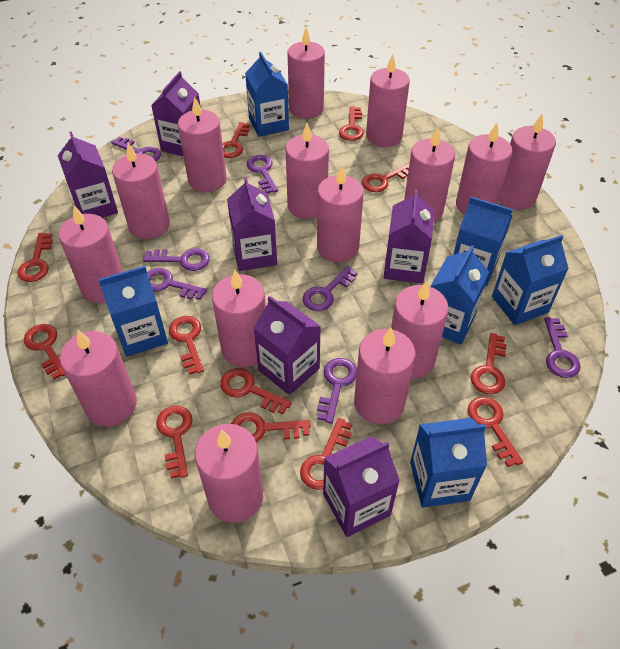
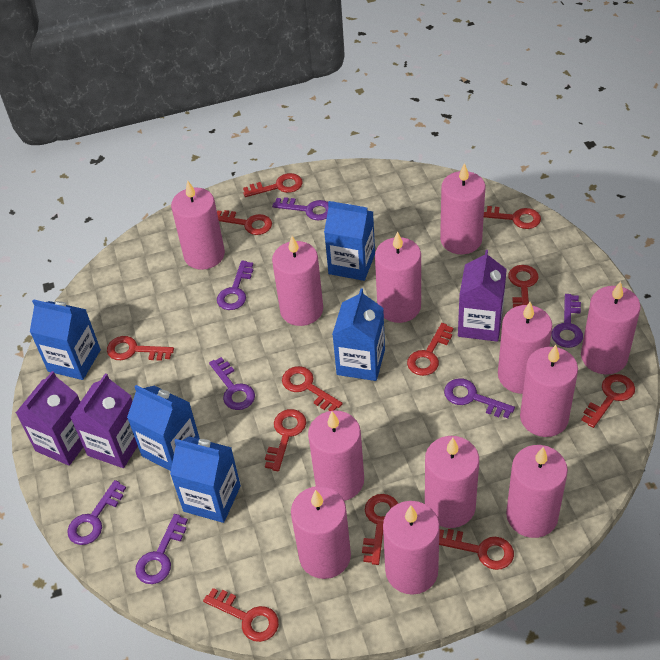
blue carton: 6 -> 5
pink candle: 15 -> 12
purple carton: 6 -> 3

